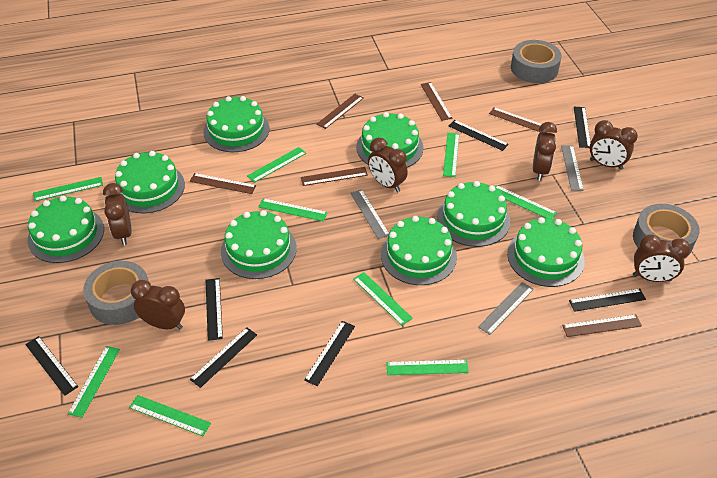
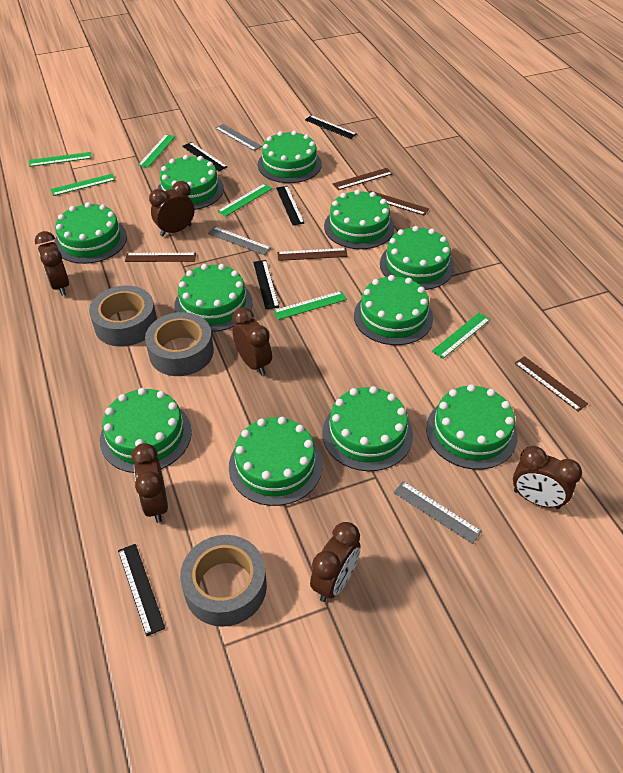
black ruler: 7 -> 5
brown ruler: 6 -> 5
green cake: 8 -> 11
green ruler: 9 -> 6

